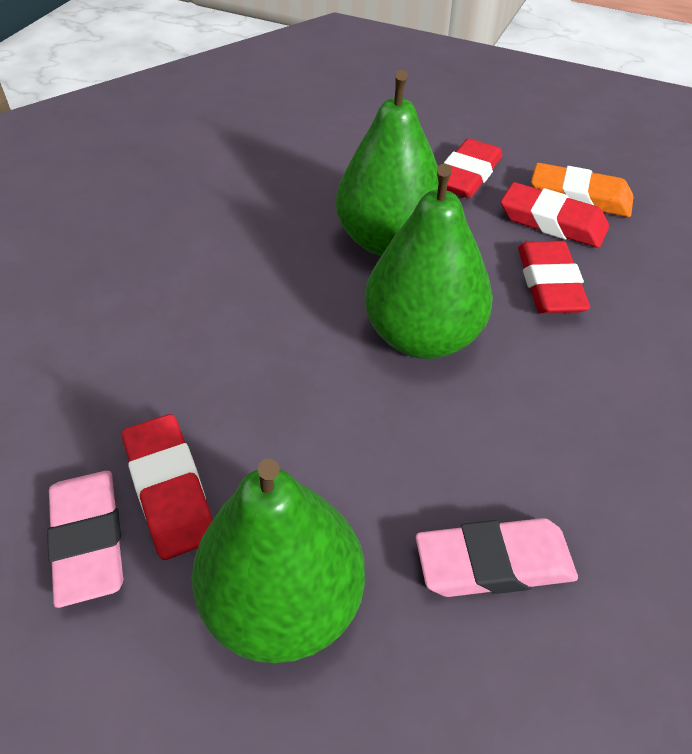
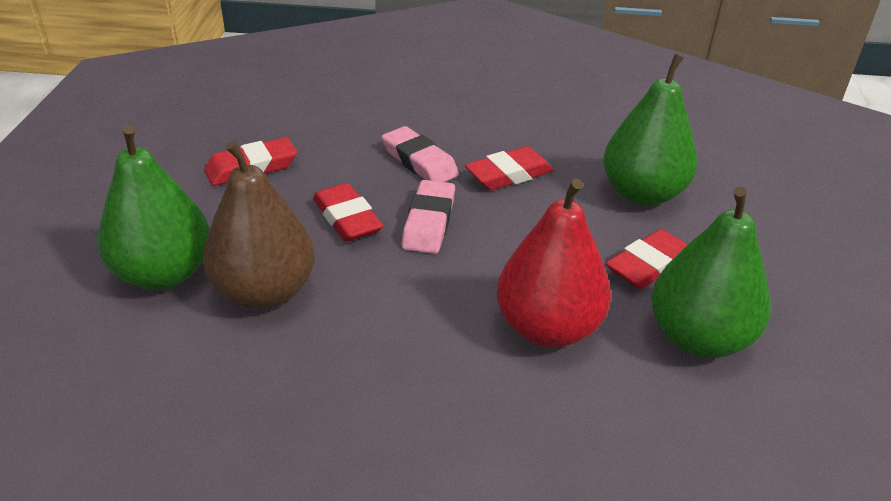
brown pear: 0 -> 1
orange eraser: 1 -> 0
red pear: 0 -> 1

